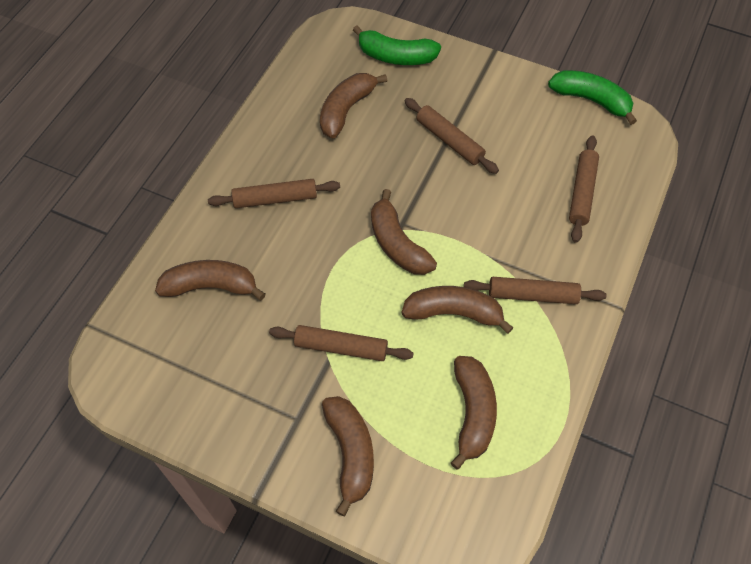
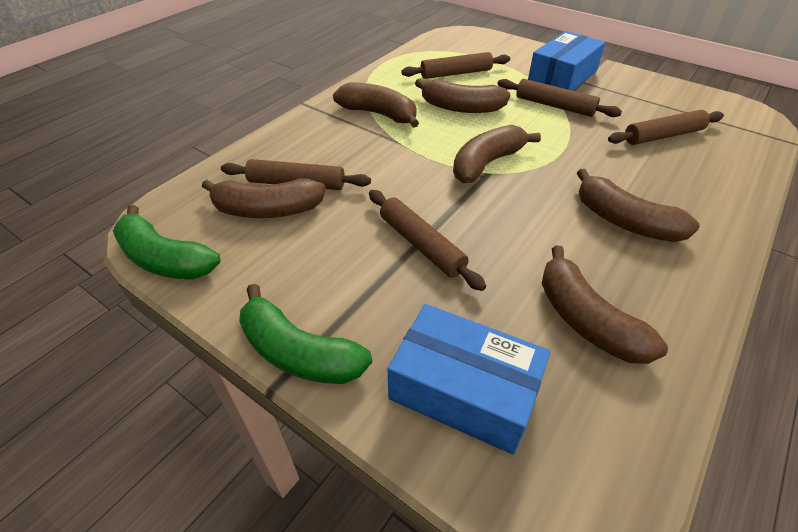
blue box: 0 -> 2

